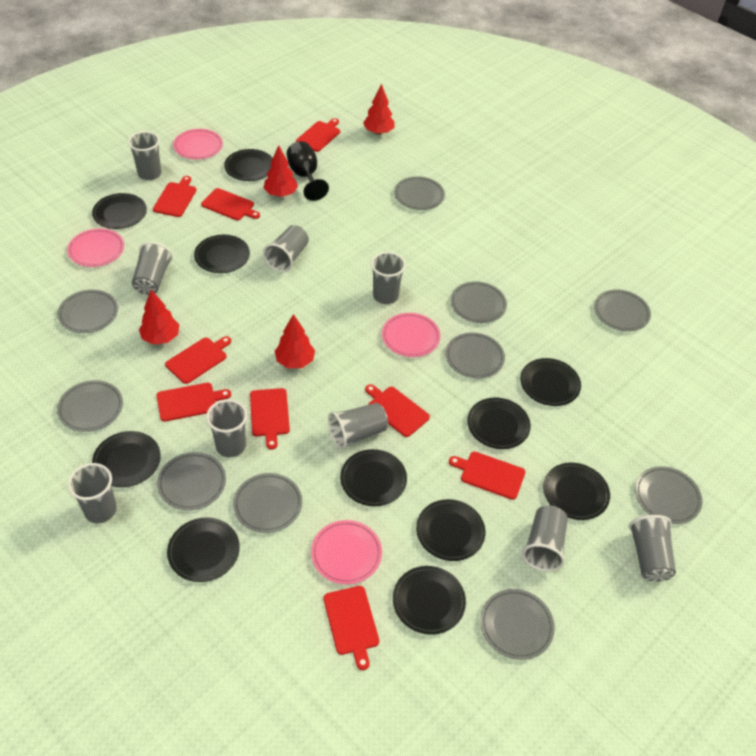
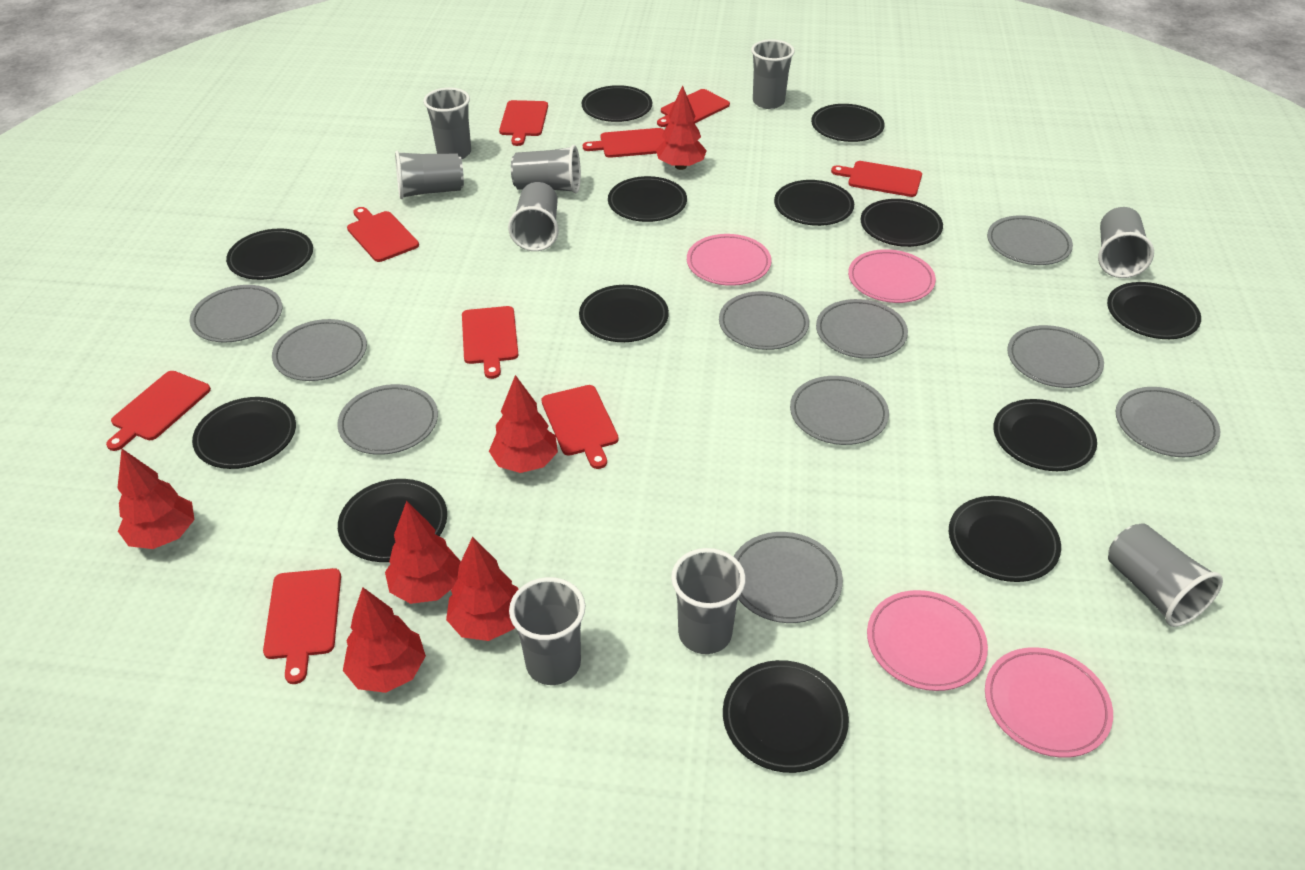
black goblet: 1 -> 0
black plate: 11 -> 13
red tree: 4 -> 6

